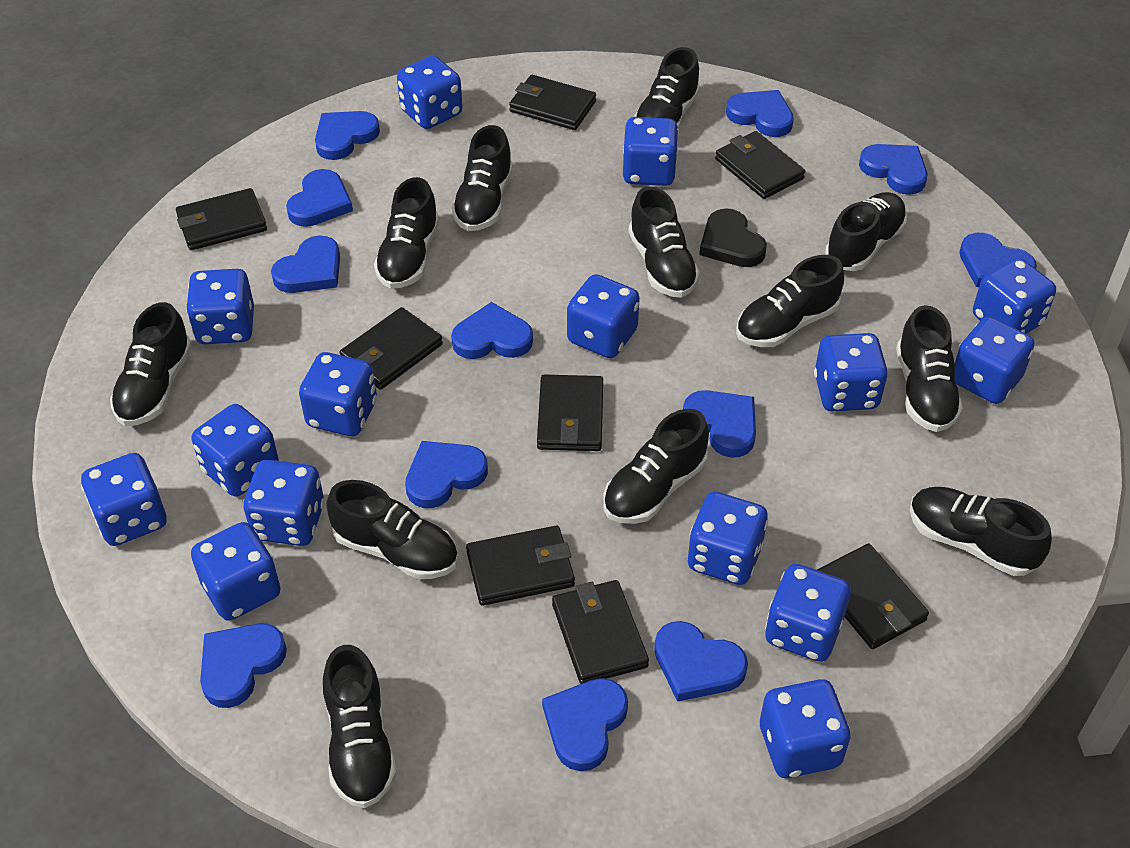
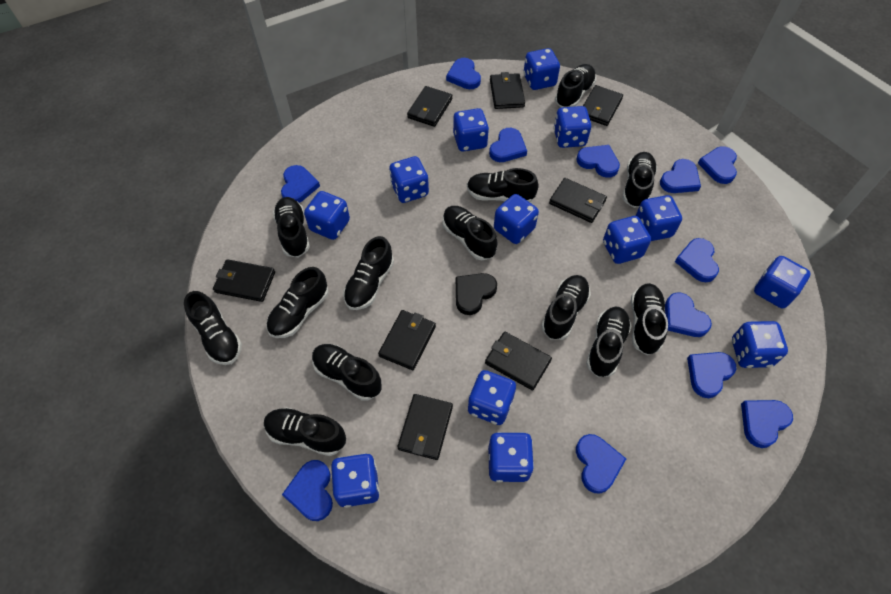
black shoe: 12 -> 13
blue dice: 15 -> 13

